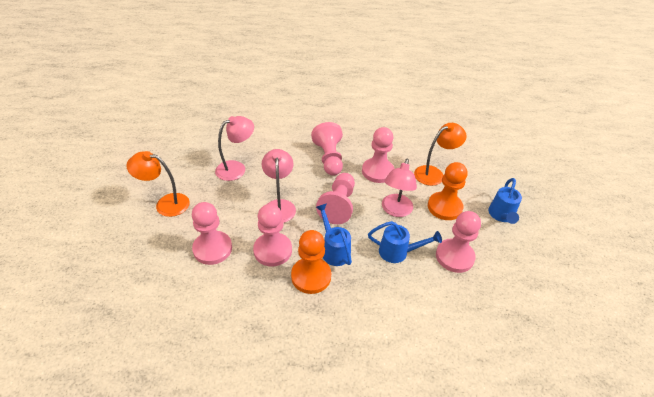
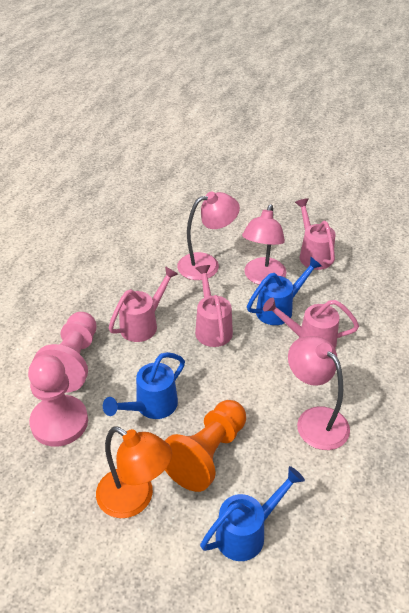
orange lamp: 2 -> 1
orange pawn: 2 -> 1
pink pawn: 6 -> 2
pink watering can: 0 -> 4

